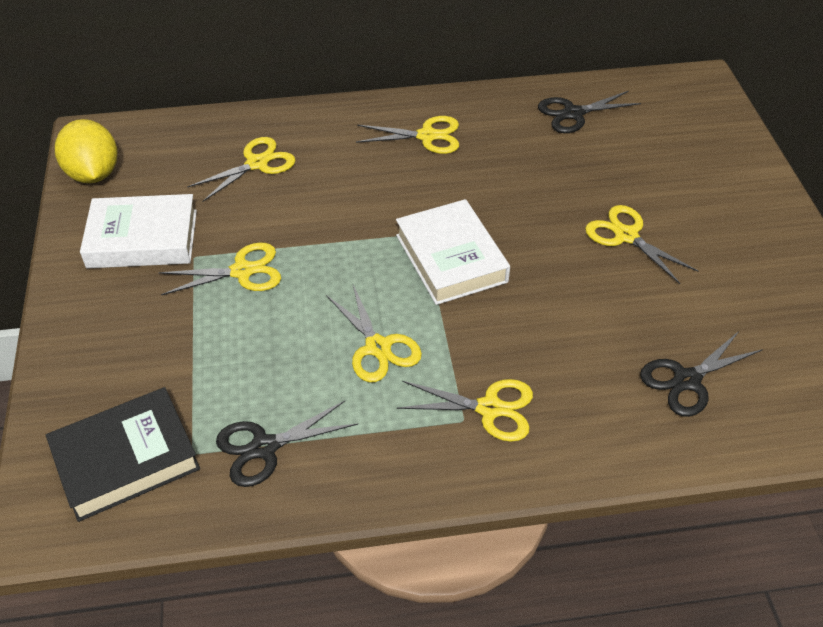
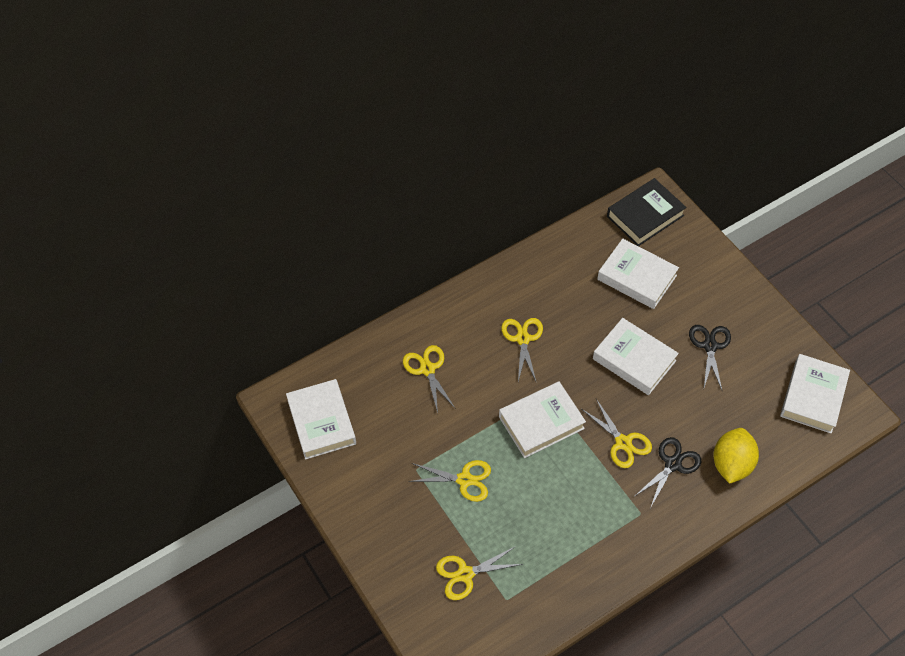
black scissors: 3 -> 2
white book: 2 -> 5
yellow scissors: 6 -> 5

